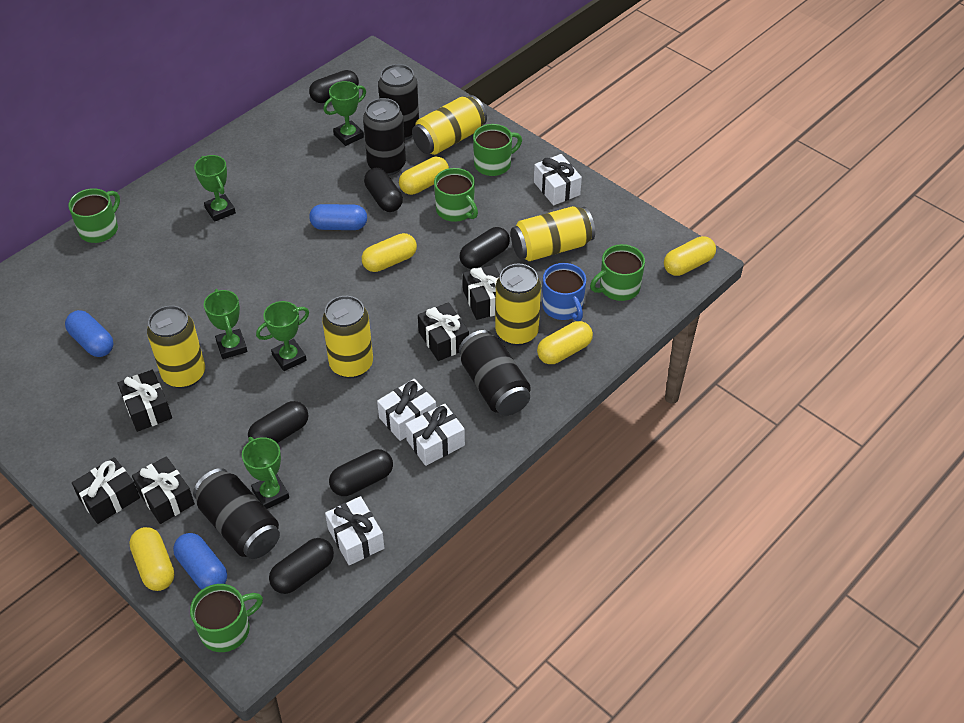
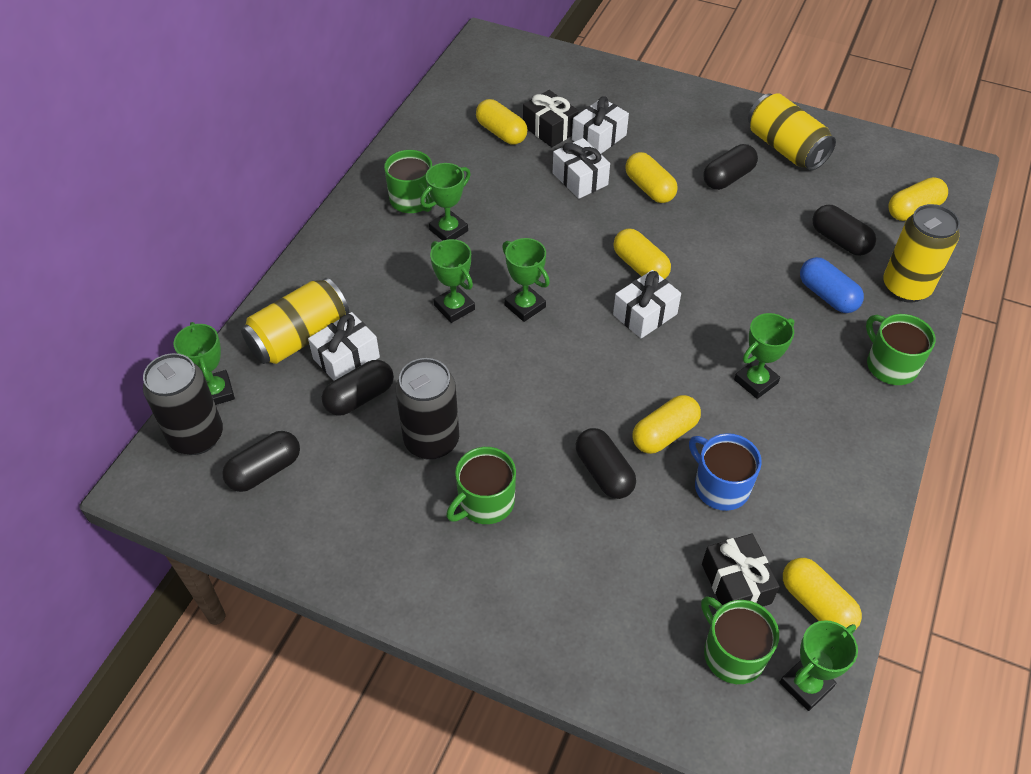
black can: 4 -> 2
black capsule: 6 -> 5
black gift: 5 -> 2
blue capsule: 3 -> 1
green mug: 5 -> 4
green trophy: 5 -> 6
yellow can: 5 -> 3
yellow capsule: 5 -> 6

